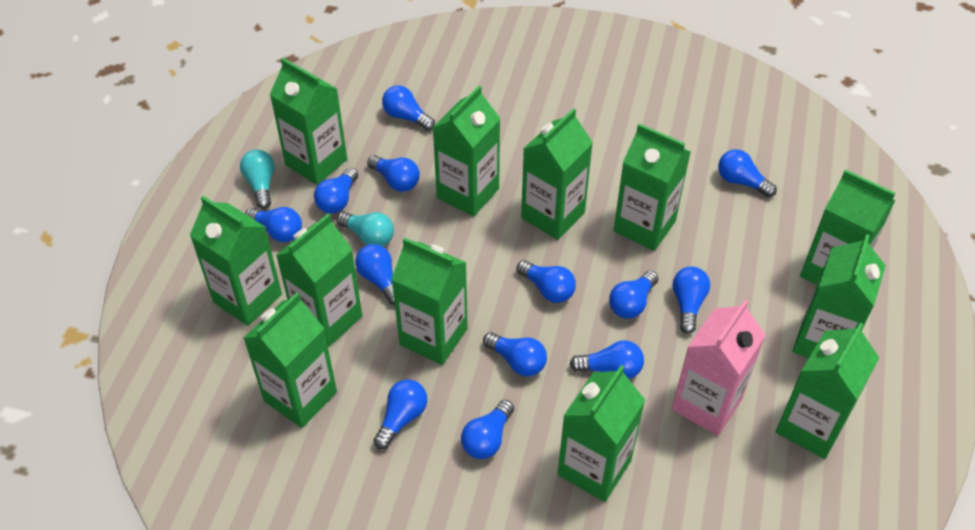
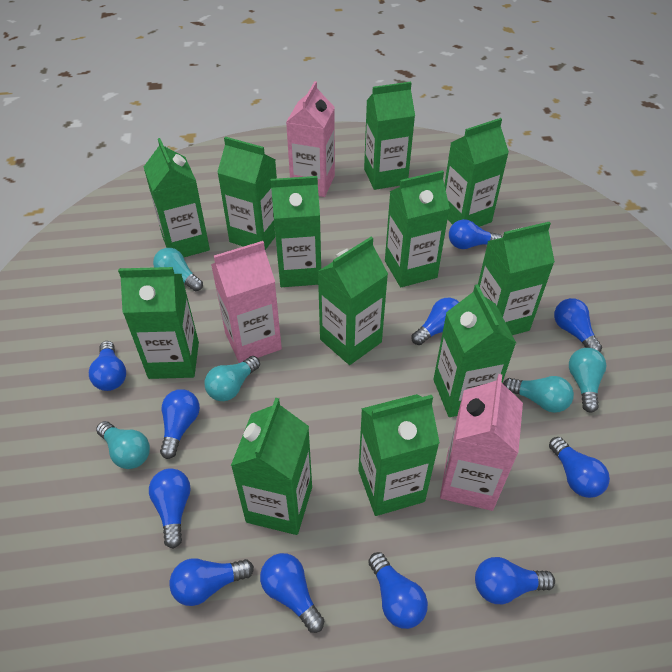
blue light bulb: 13 -> 11
pink carton: 1 -> 3
turquoise light bulb: 2 -> 5

